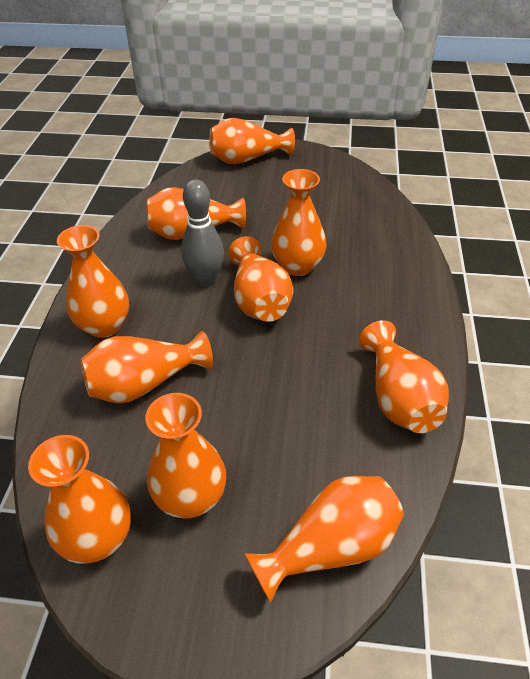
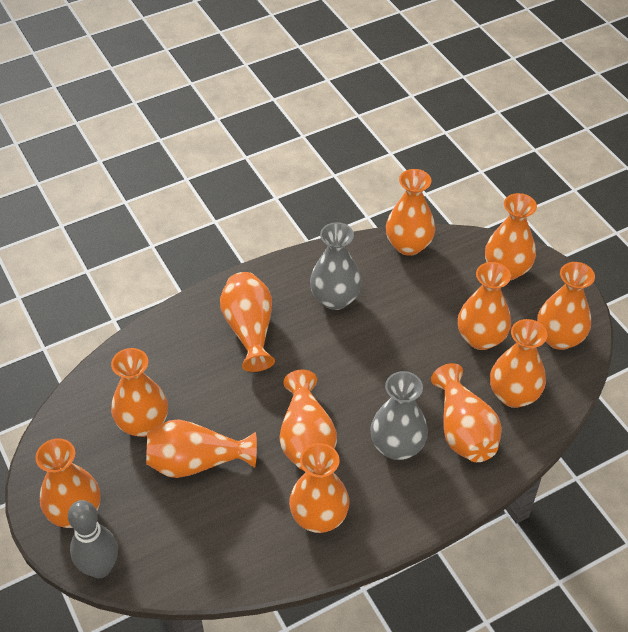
grey vase: 0 -> 2
orange vase: 10 -> 12

